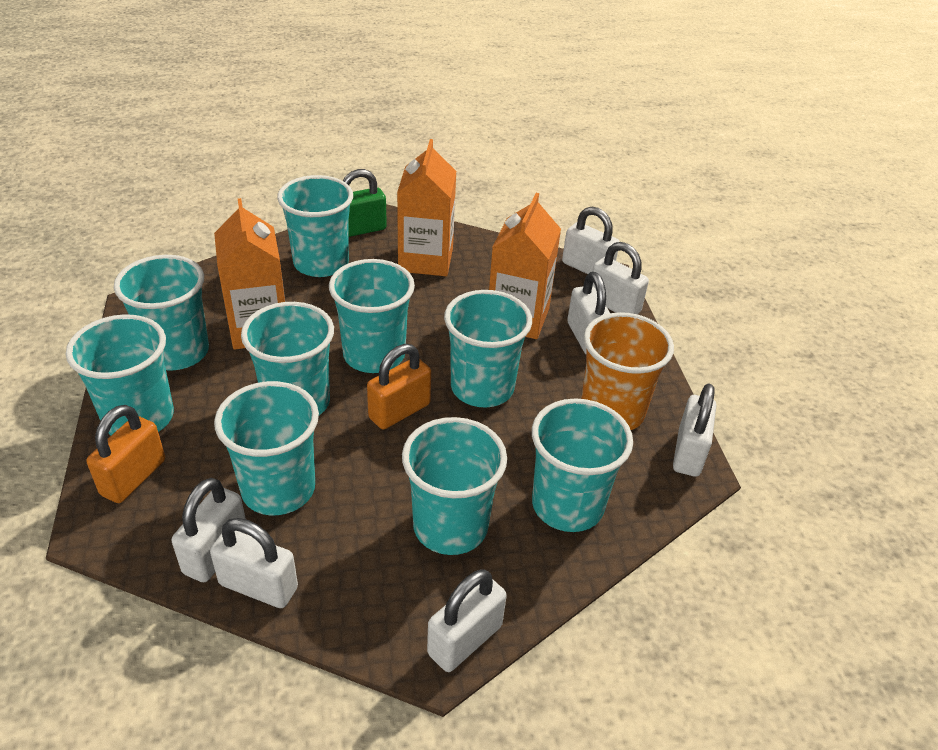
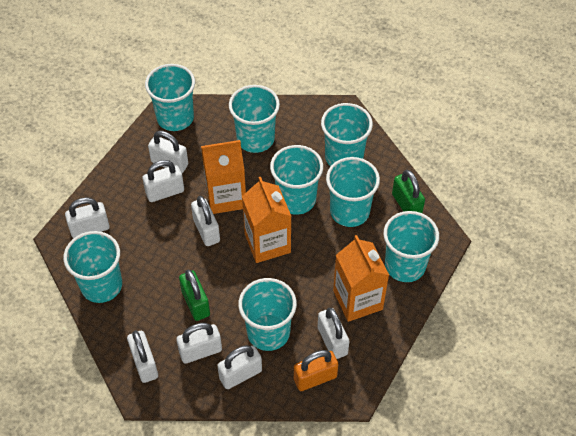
green padlock: 1 -> 2
orange cup: 1 -> 0
orange padlock: 2 -> 1
turquoise cup: 9 -> 8
white padlock: 7 -> 8

